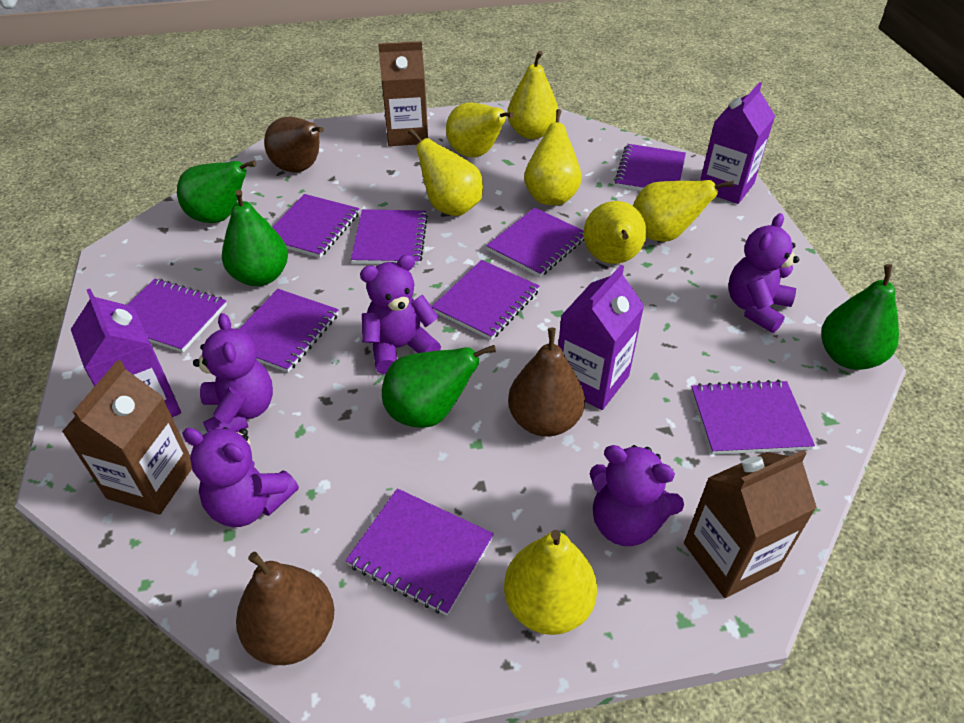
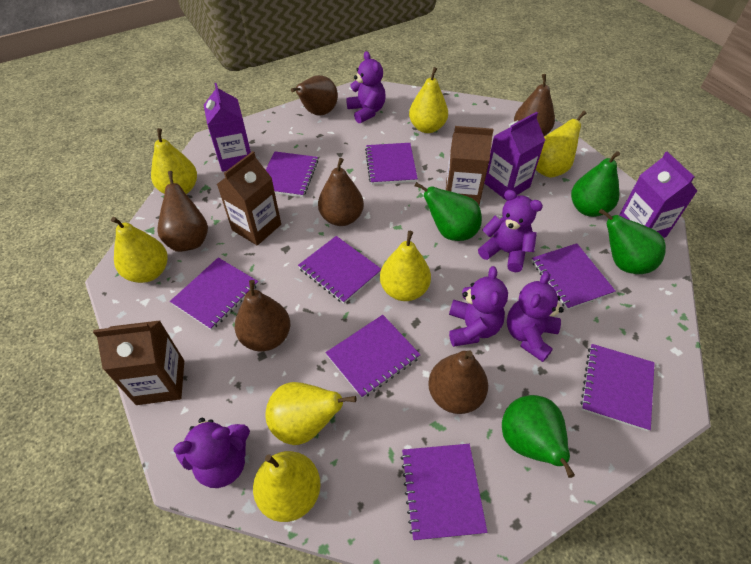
brown pear: 3 -> 6
purple notebook: 9 -> 8

